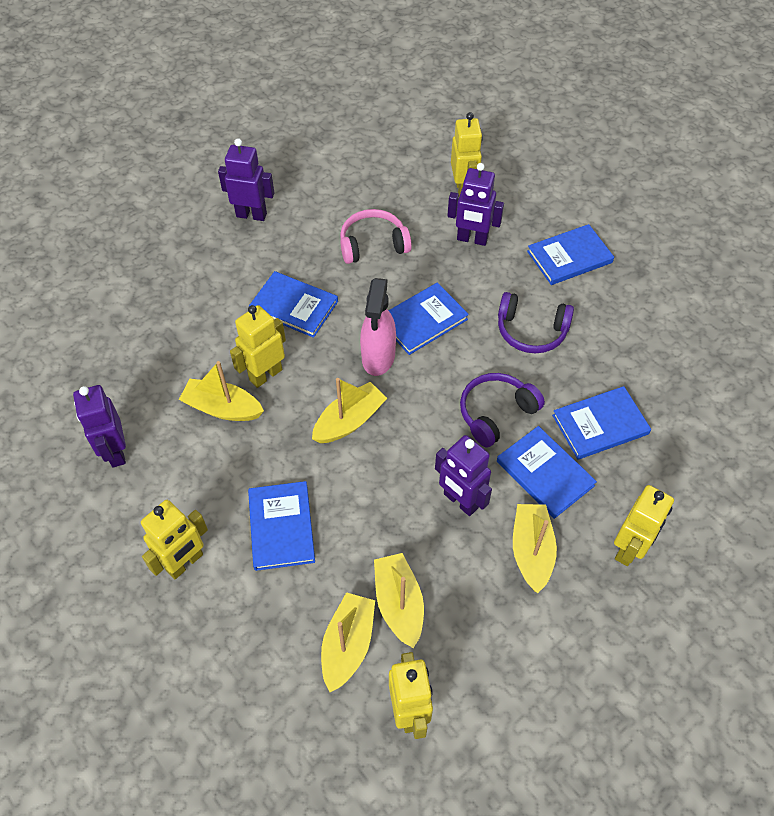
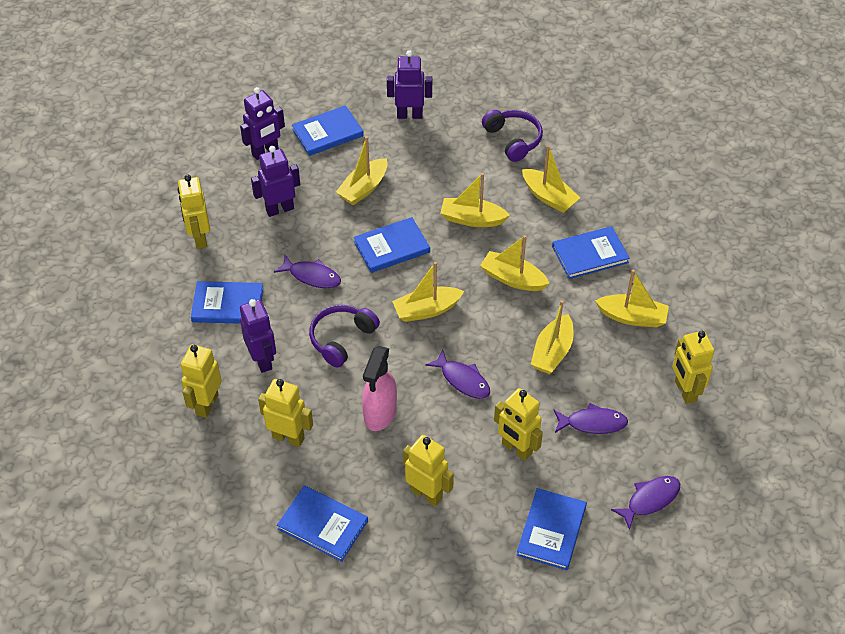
pink headphones: 1 -> 0
purple fish: 0 -> 4
yellow boat: 5 -> 7
yellow robot: 5 -> 6

